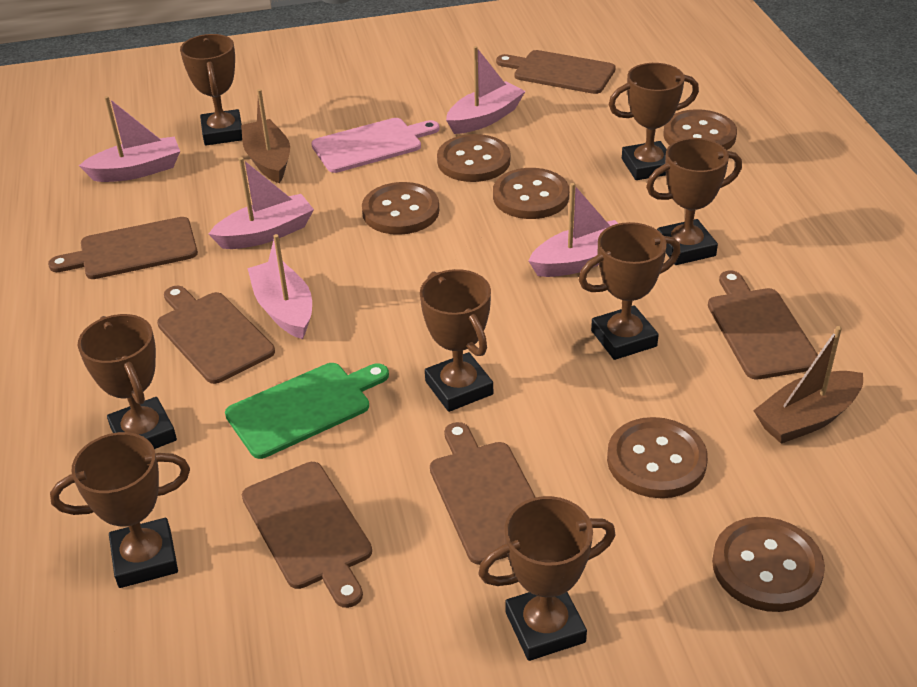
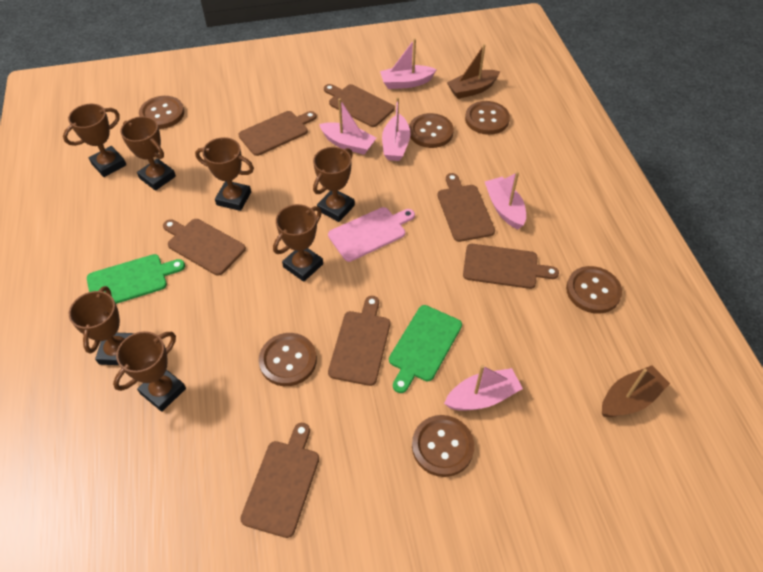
brown cutting board: 6 -> 7
brown trophy: 8 -> 7
green cutting board: 1 -> 2

